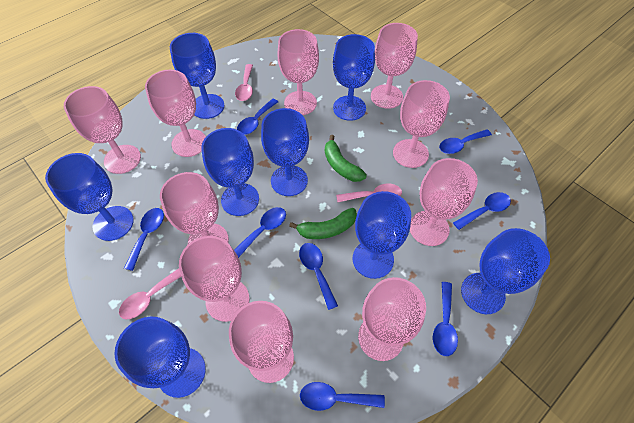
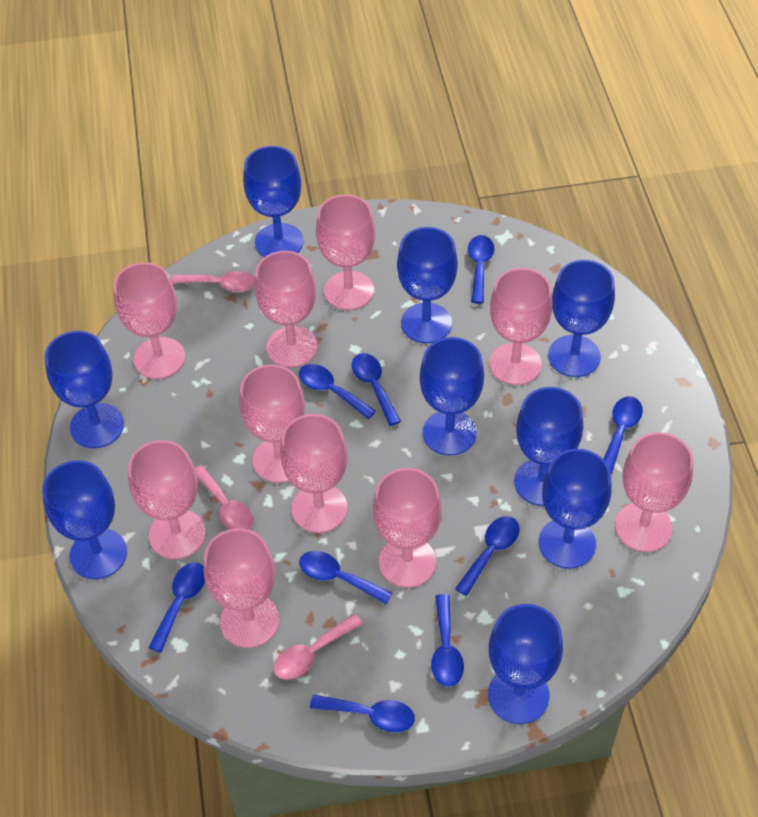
blue goblet: 8 -> 9
blue spoon: 8 -> 9
green banana: 2 -> 0

